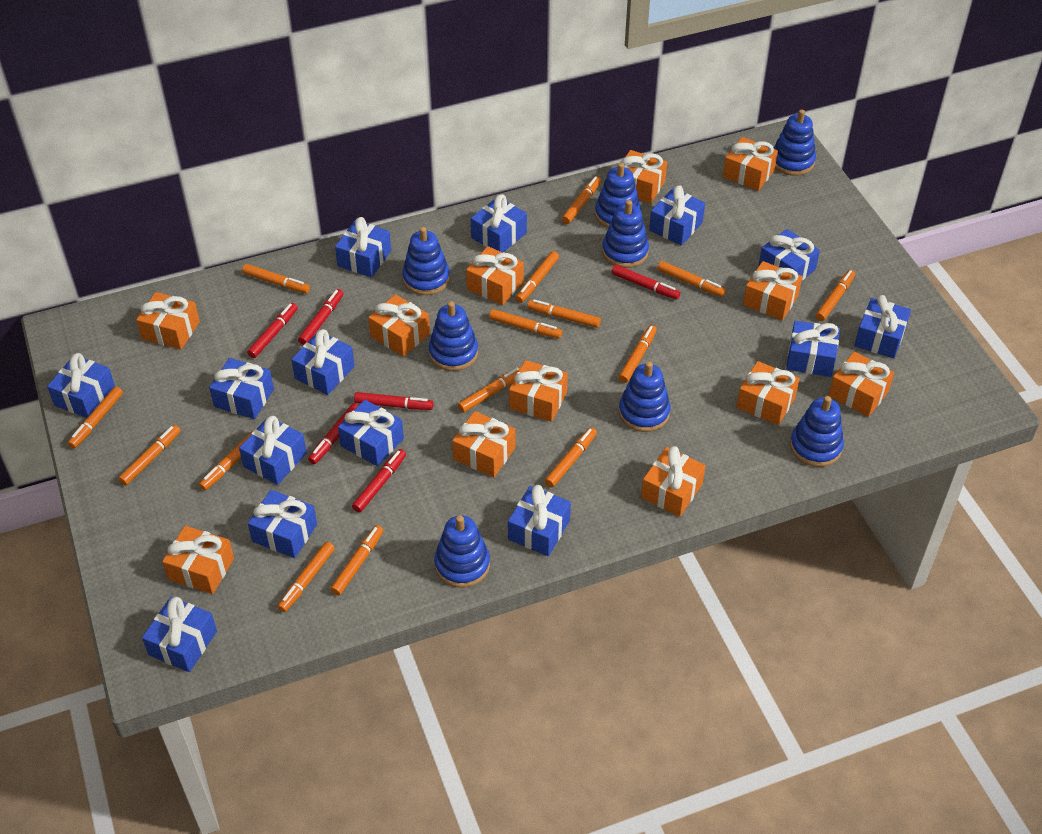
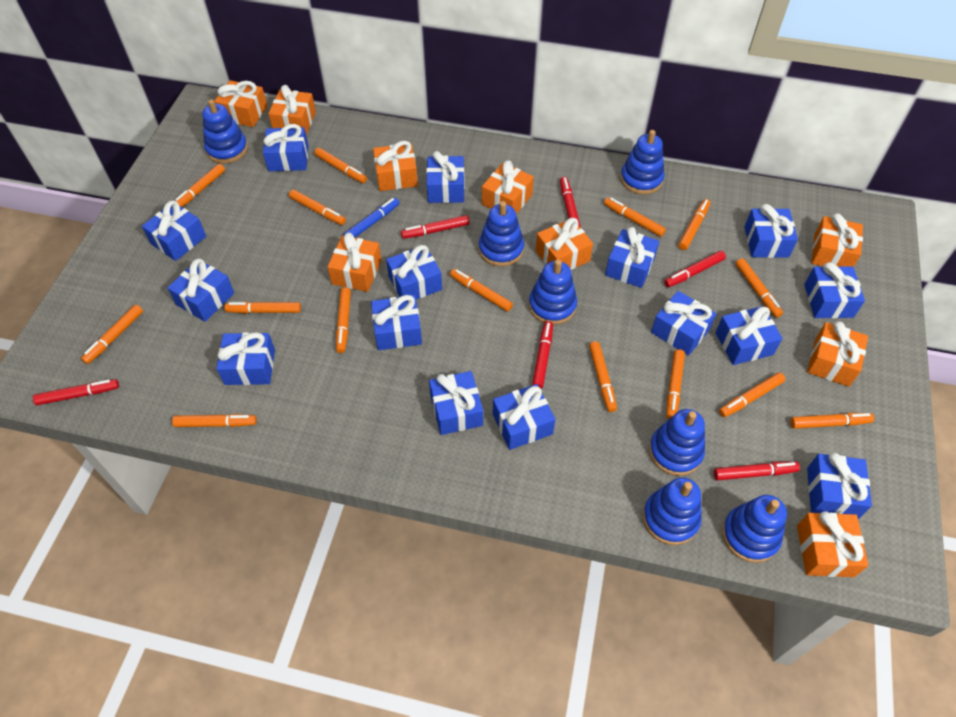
blue gift: 14 -> 15
blue marker: 0 -> 1
blue stacking toy: 8 -> 7
orange gift: 12 -> 9

